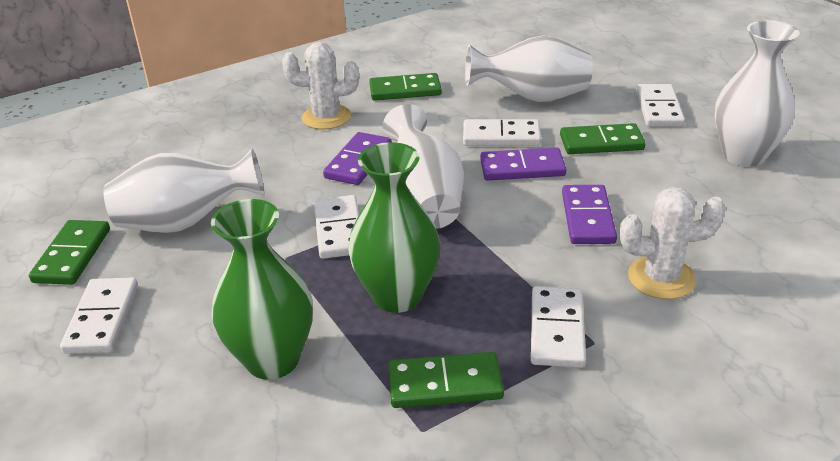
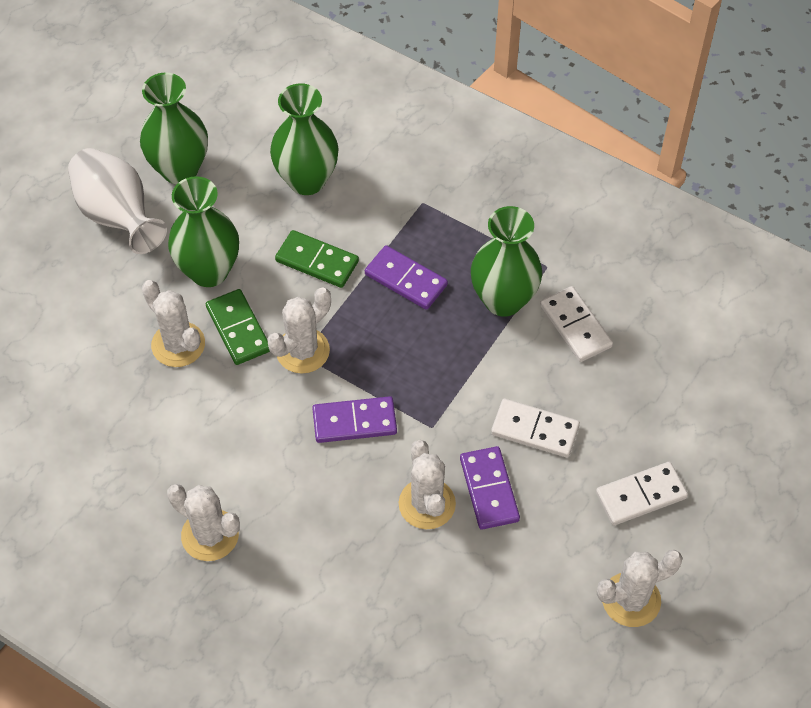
green domino: 4 -> 2
green vase: 2 -> 4
white cactus: 2 -> 5
white domino: 5 -> 3
white vase: 4 -> 1

